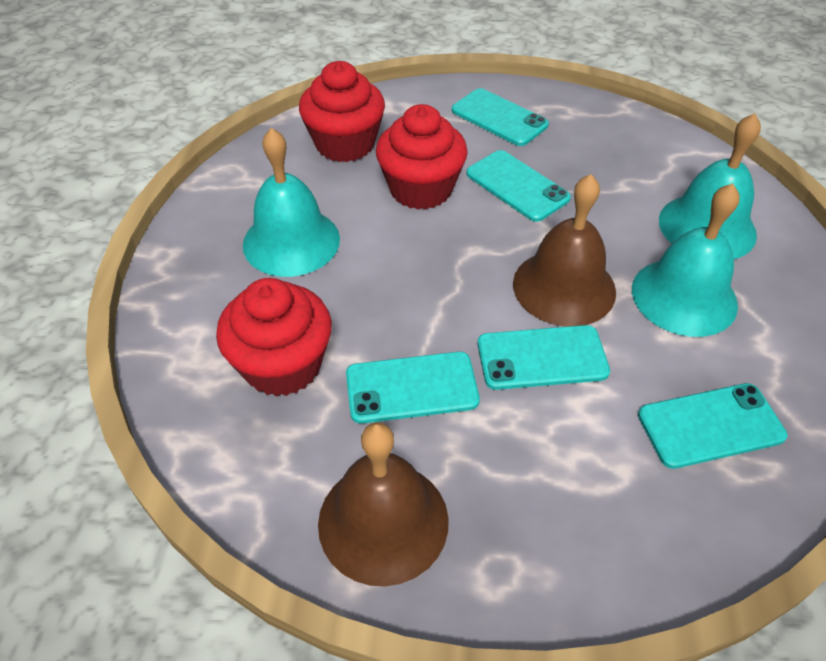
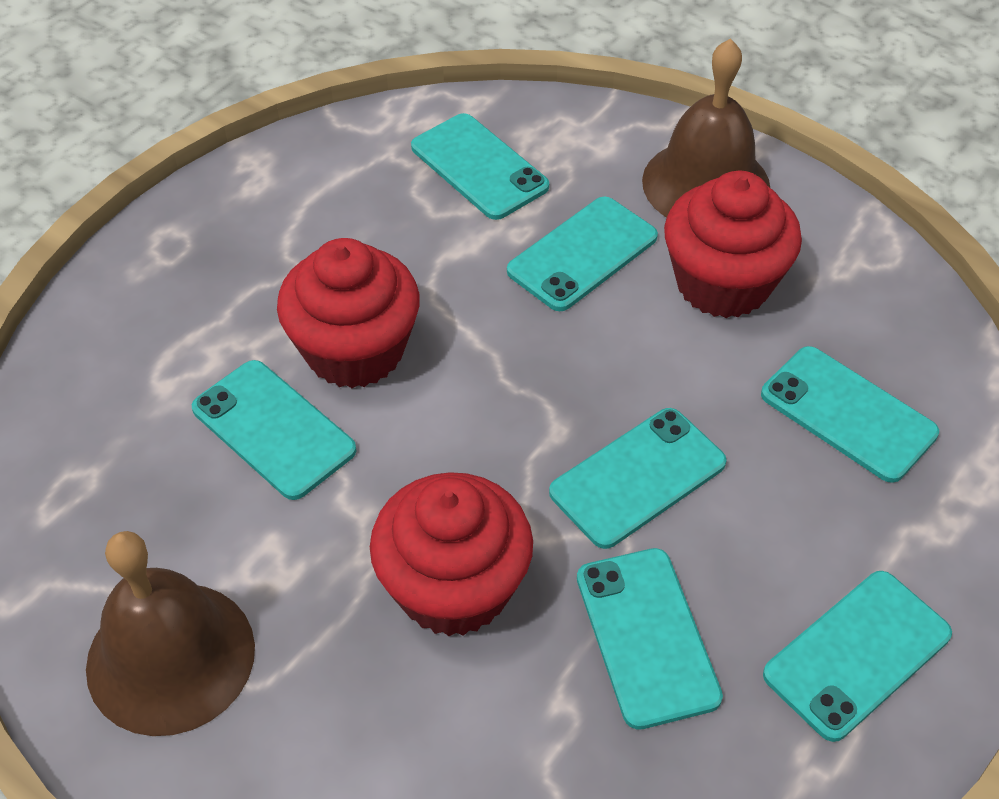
turquoise bell: 3 -> 0
turquoise phone: 5 -> 7

